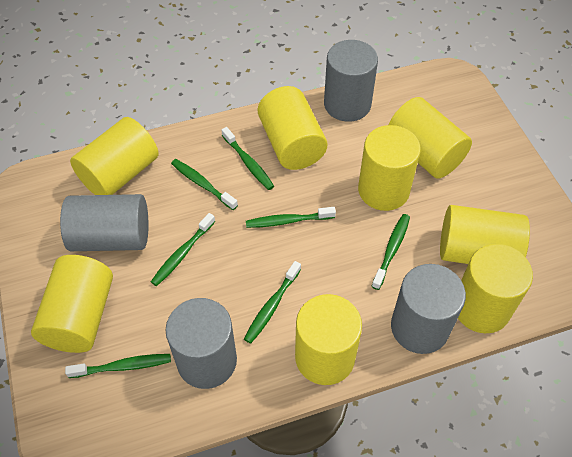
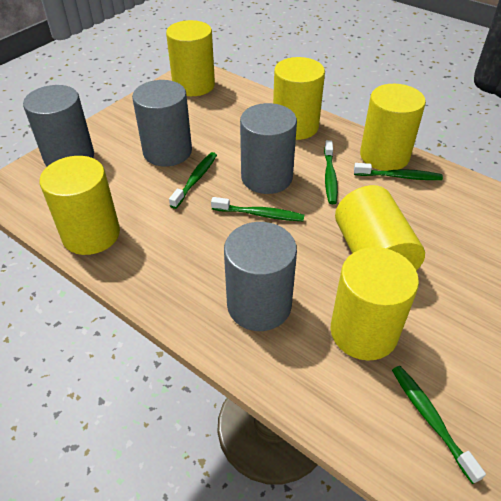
green toothbrush: 7 -> 5
yellow cylinder: 8 -> 6

